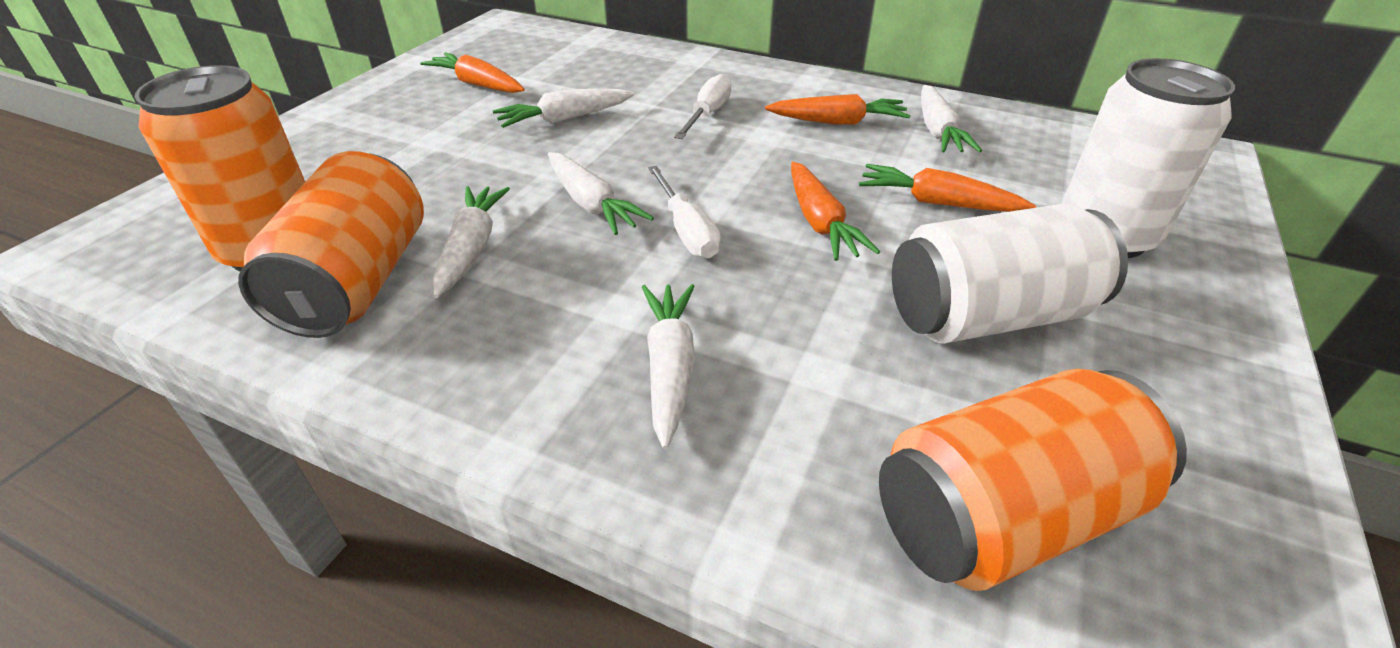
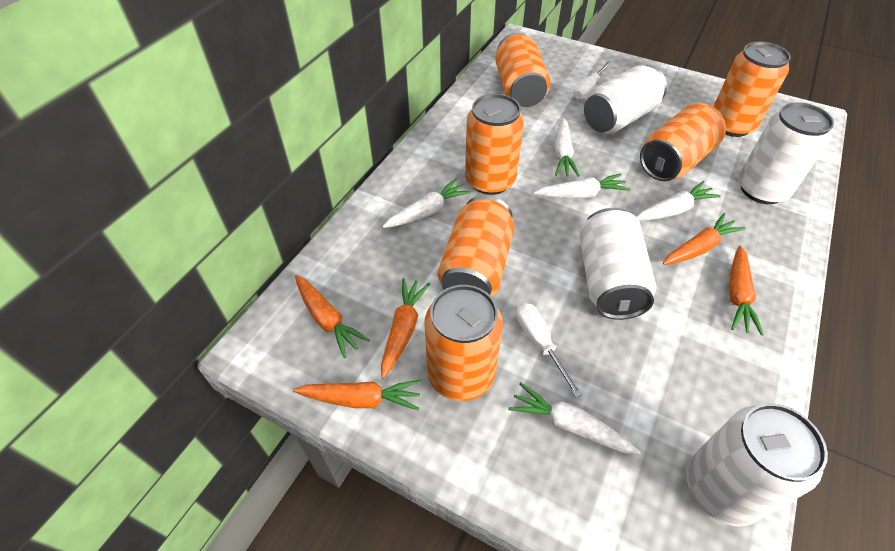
orange can: 3 -> 6
orange carrot: 4 -> 5
white can: 2 -> 4

